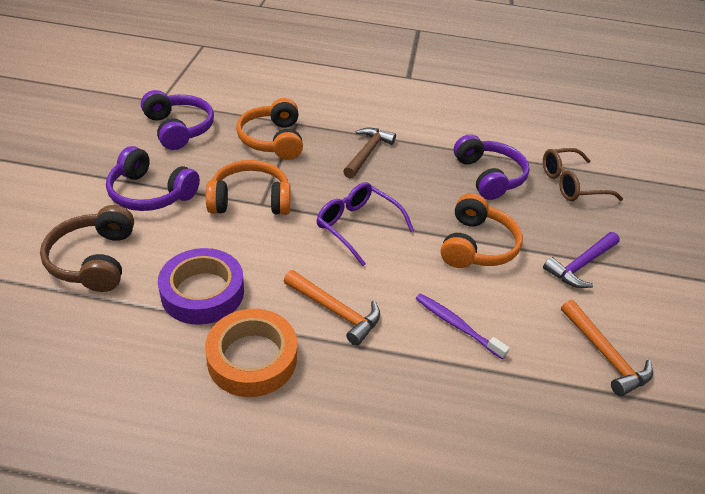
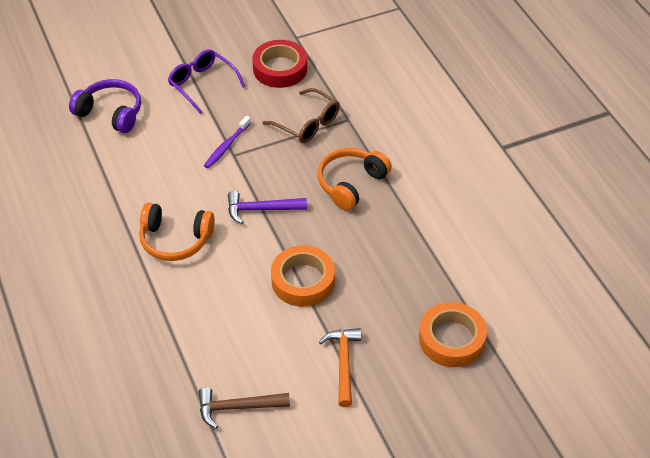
brown headphones: 1 -> 0
orange hammer: 2 -> 1
orange headphones: 3 -> 2
orange tape: 1 -> 2
purple headphones: 3 -> 1
purple tape: 1 -> 0
red tape: 0 -> 1

